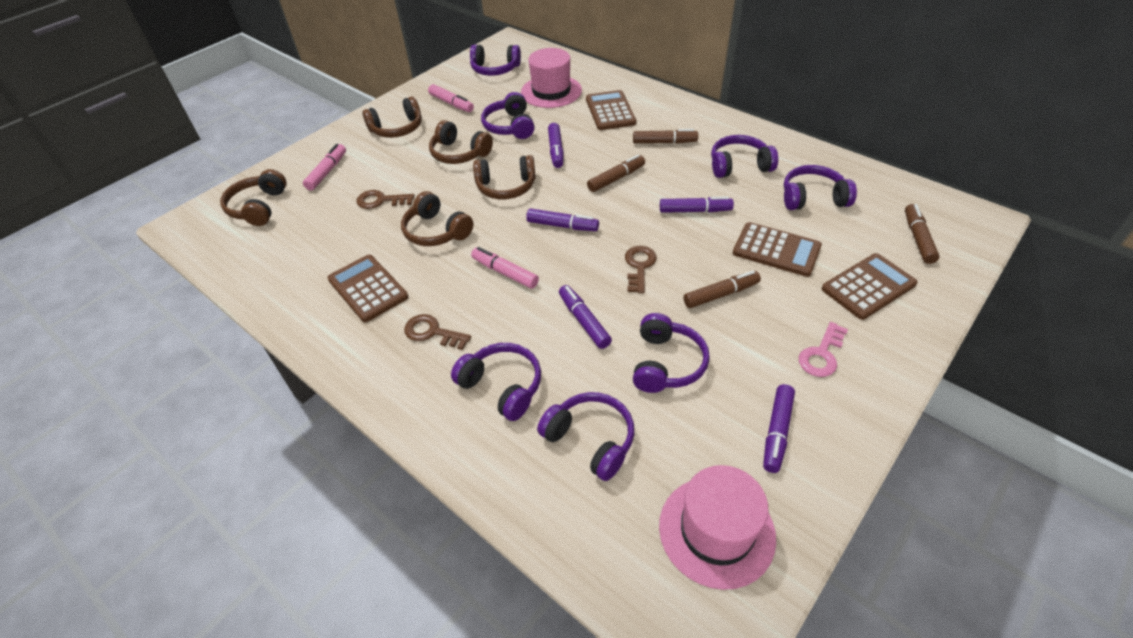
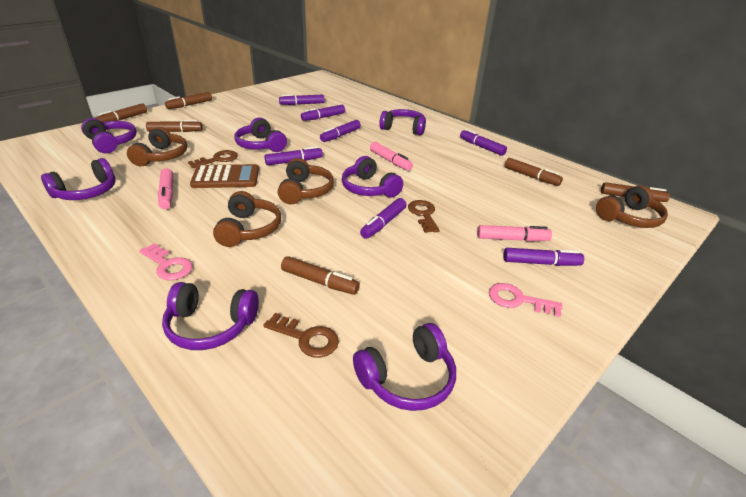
brown calculator: 4 -> 1
brown headphones: 5 -> 4
brown marker: 4 -> 6
pink hat: 2 -> 0
pink key: 1 -> 2
purple marker: 5 -> 7

